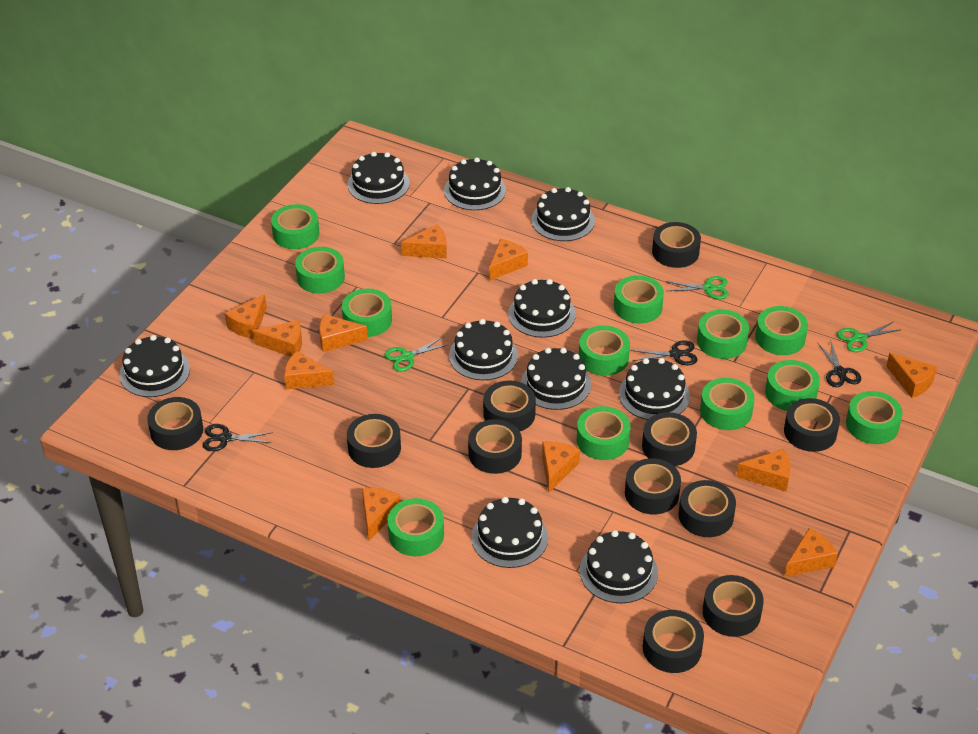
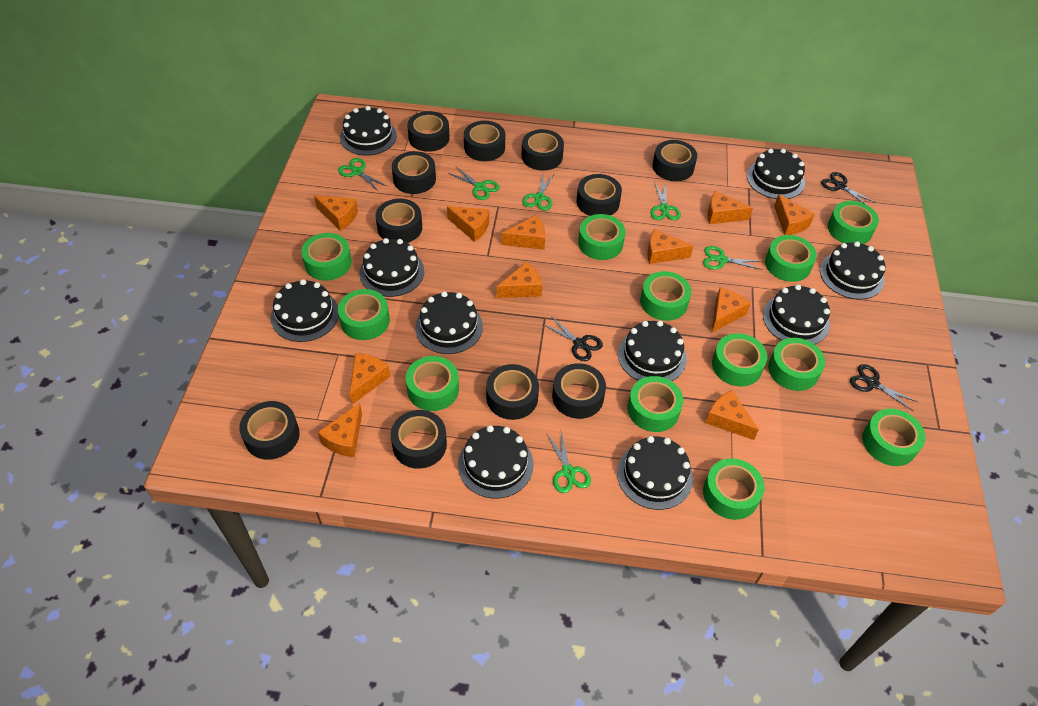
green scissors: 3 -> 6

